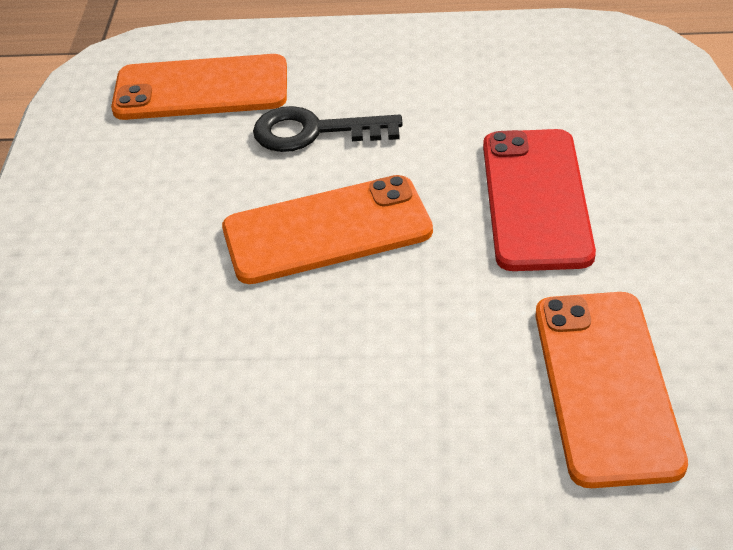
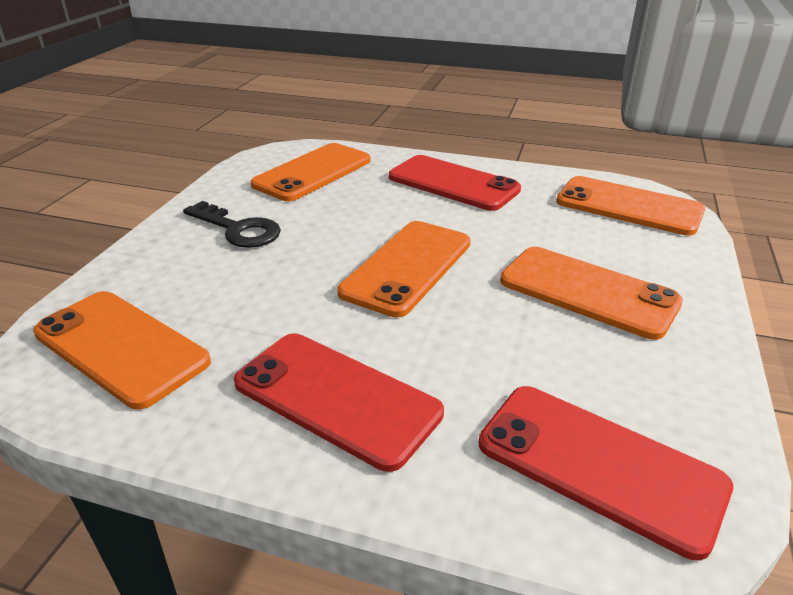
orange phone: 3 -> 5
red phone: 1 -> 3

